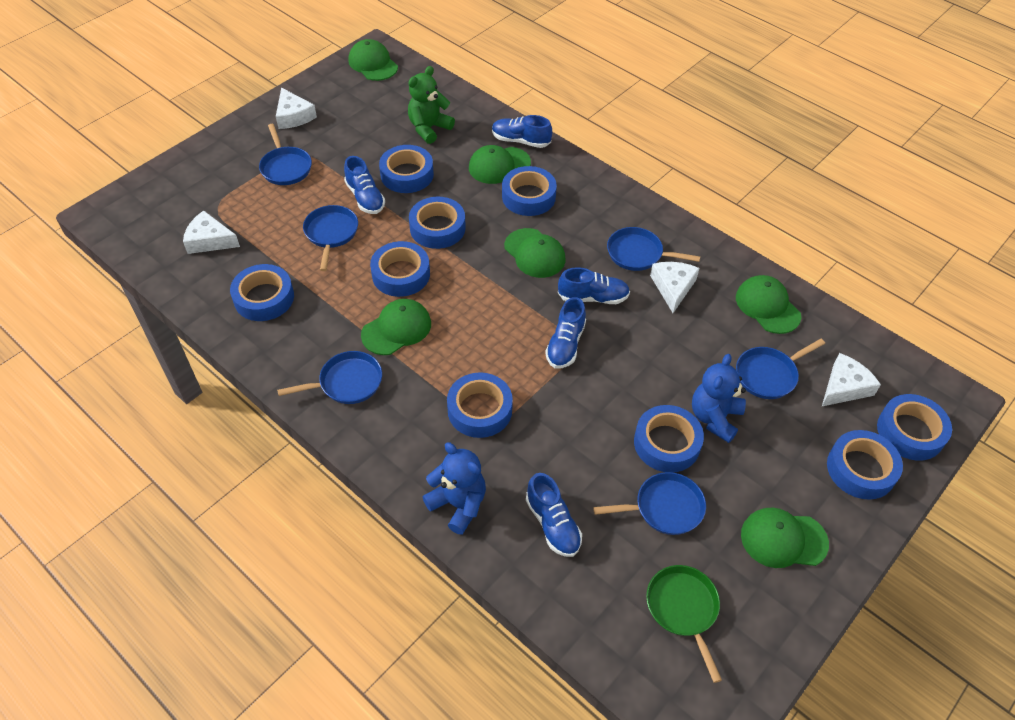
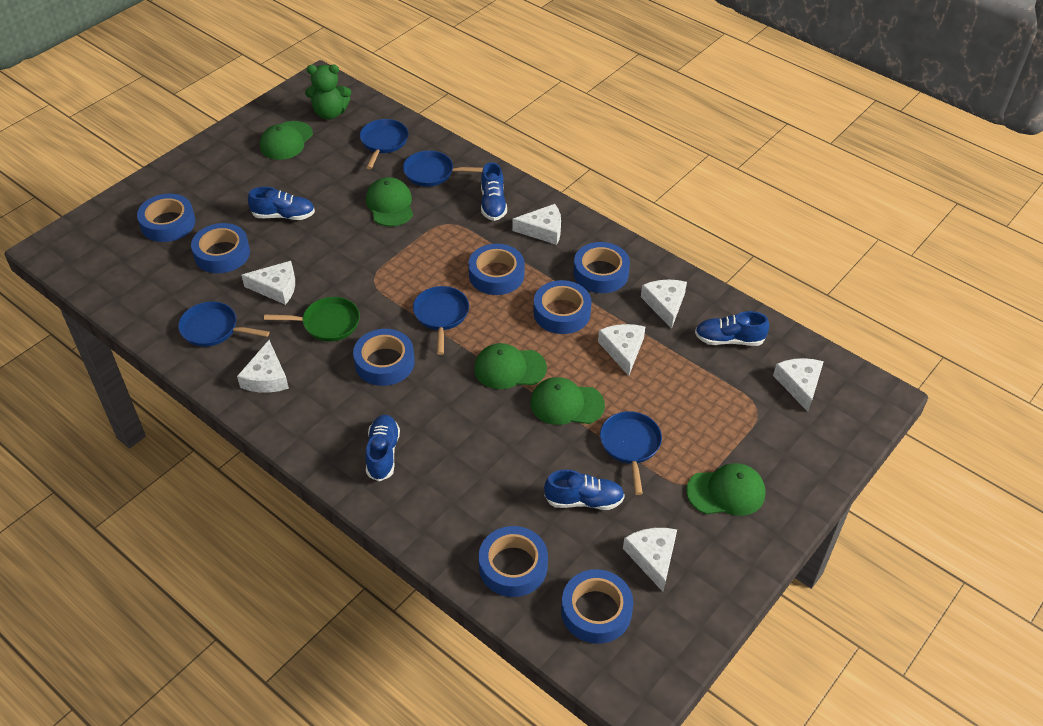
blue pan: 6 -> 5
blue tape: 9 -> 8
blue teddy bear: 2 -> 0
green cap: 6 -> 5
white cheese: 4 -> 7

